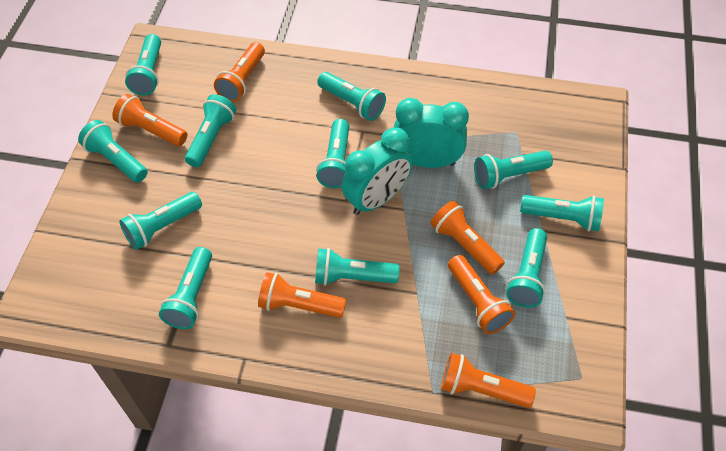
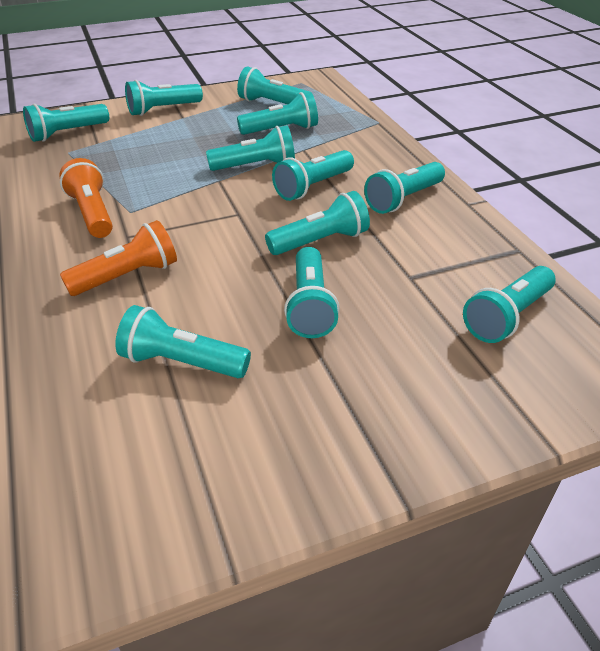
orange flashlight: 6 -> 2
turquoise clock: 2 -> 0

